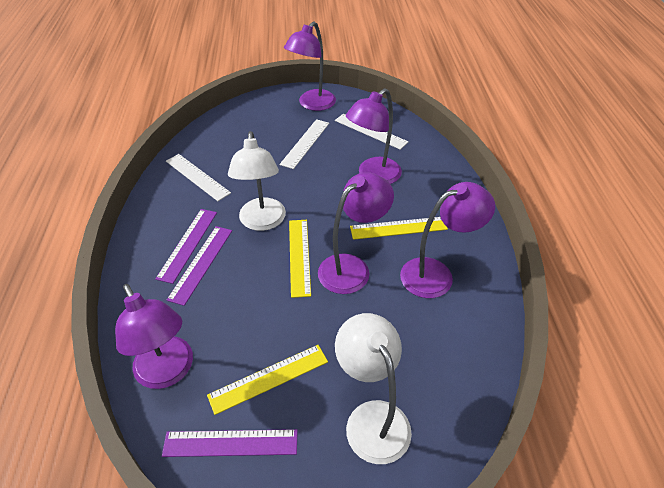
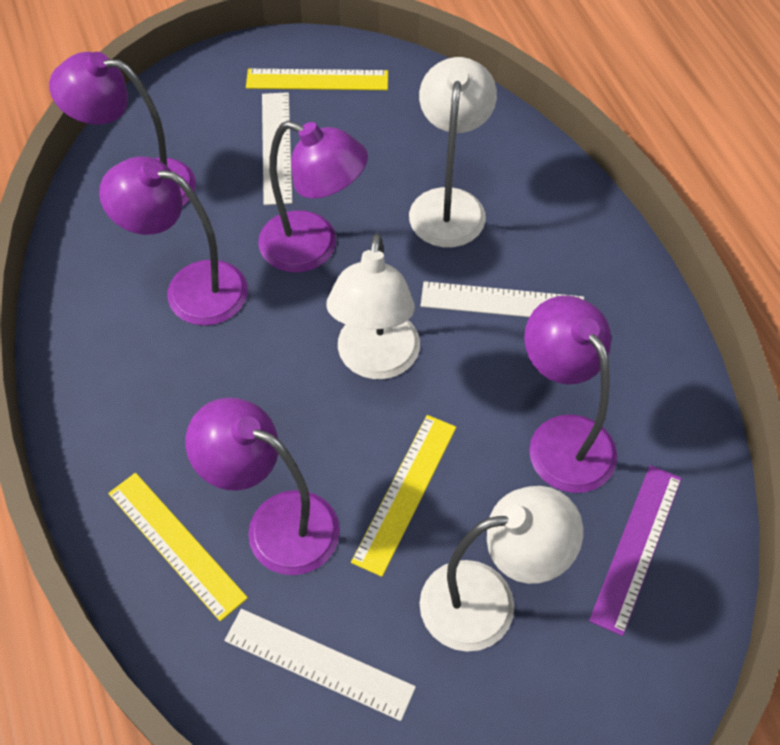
purple ruler: 3 -> 1
white lamp: 2 -> 3

